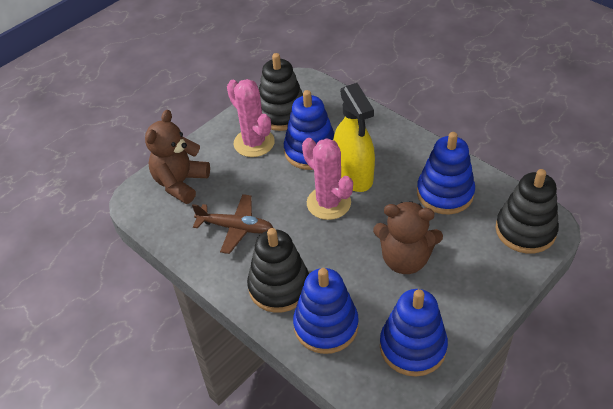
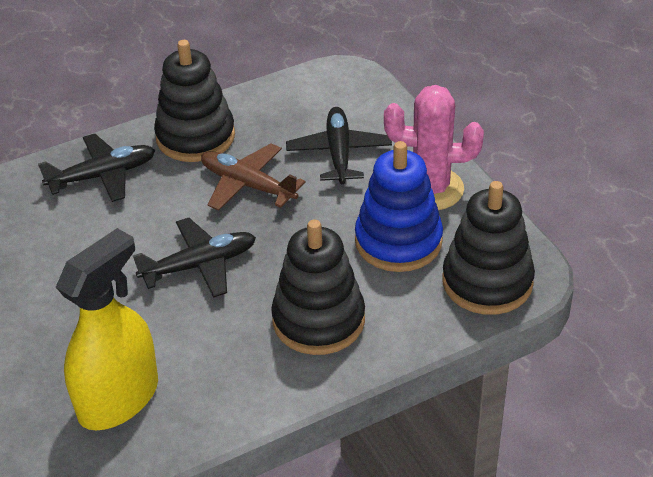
black plane: 0 -> 3
blue stacking toy: 4 -> 1
brown teddy bear: 2 -> 0
pink cactus: 2 -> 1

